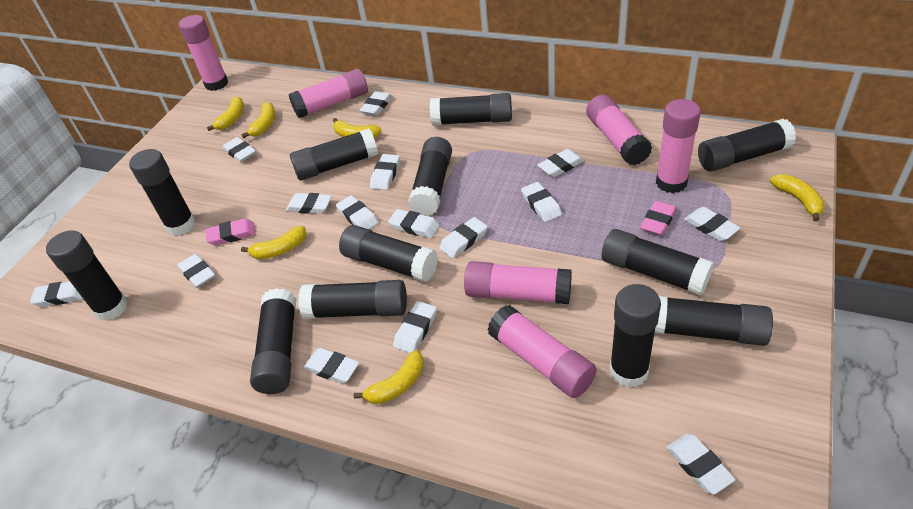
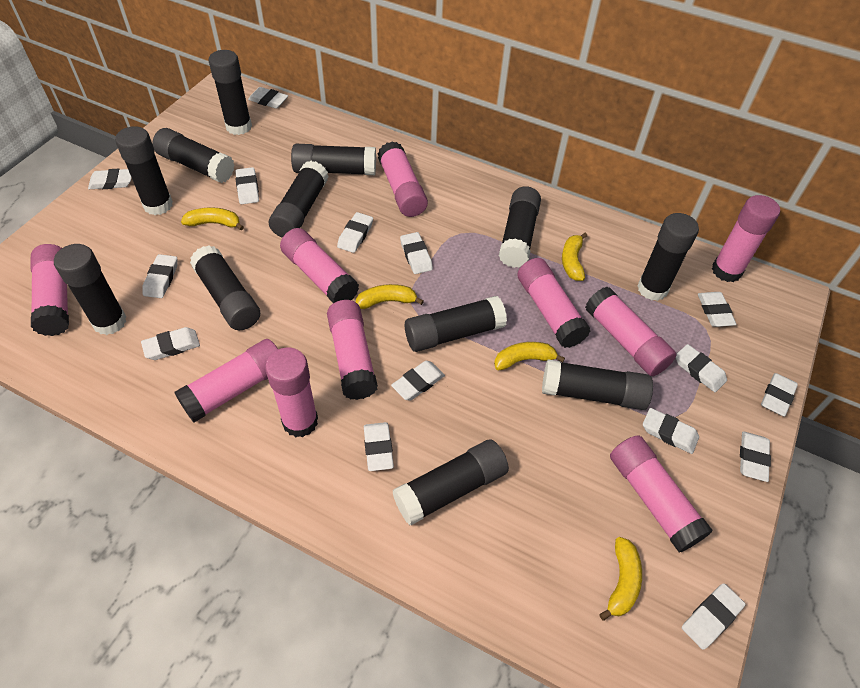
pink eraser: 2 -> 0
pink glue stick: 6 -> 10
yellow banana: 6 -> 5

